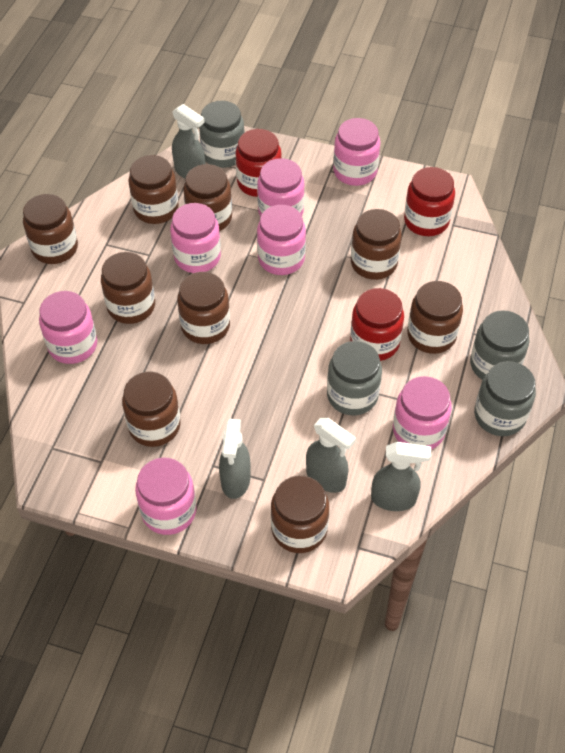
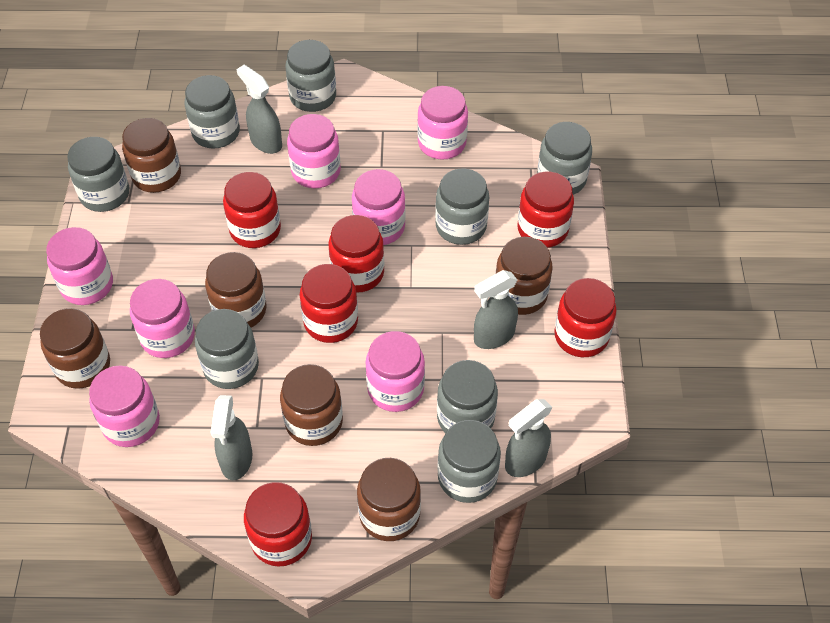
brown jar: 9 -> 6
grey jar: 4 -> 8
red jar: 3 -> 6

